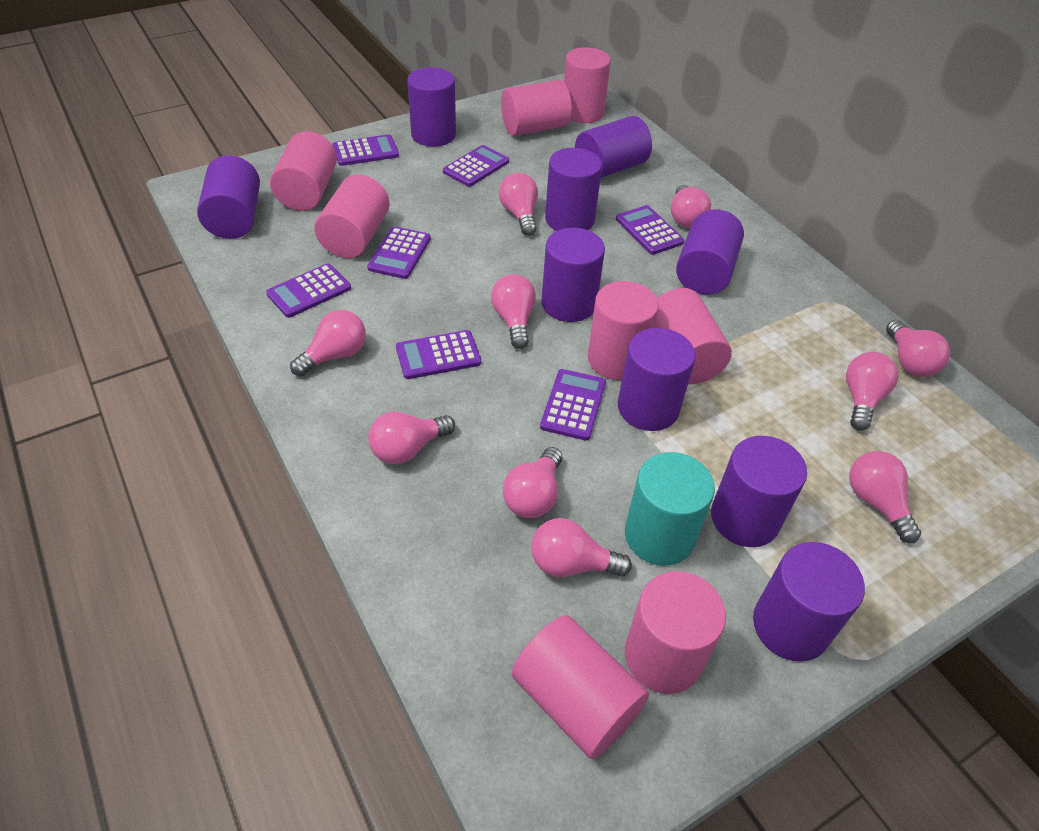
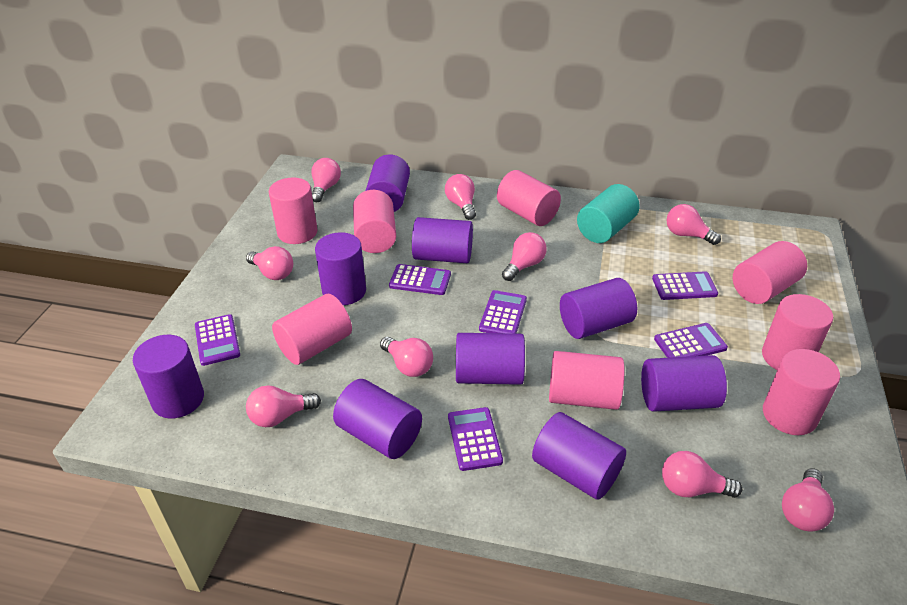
pink light bulb: 10 -> 9
purple calculator: 7 -> 6

